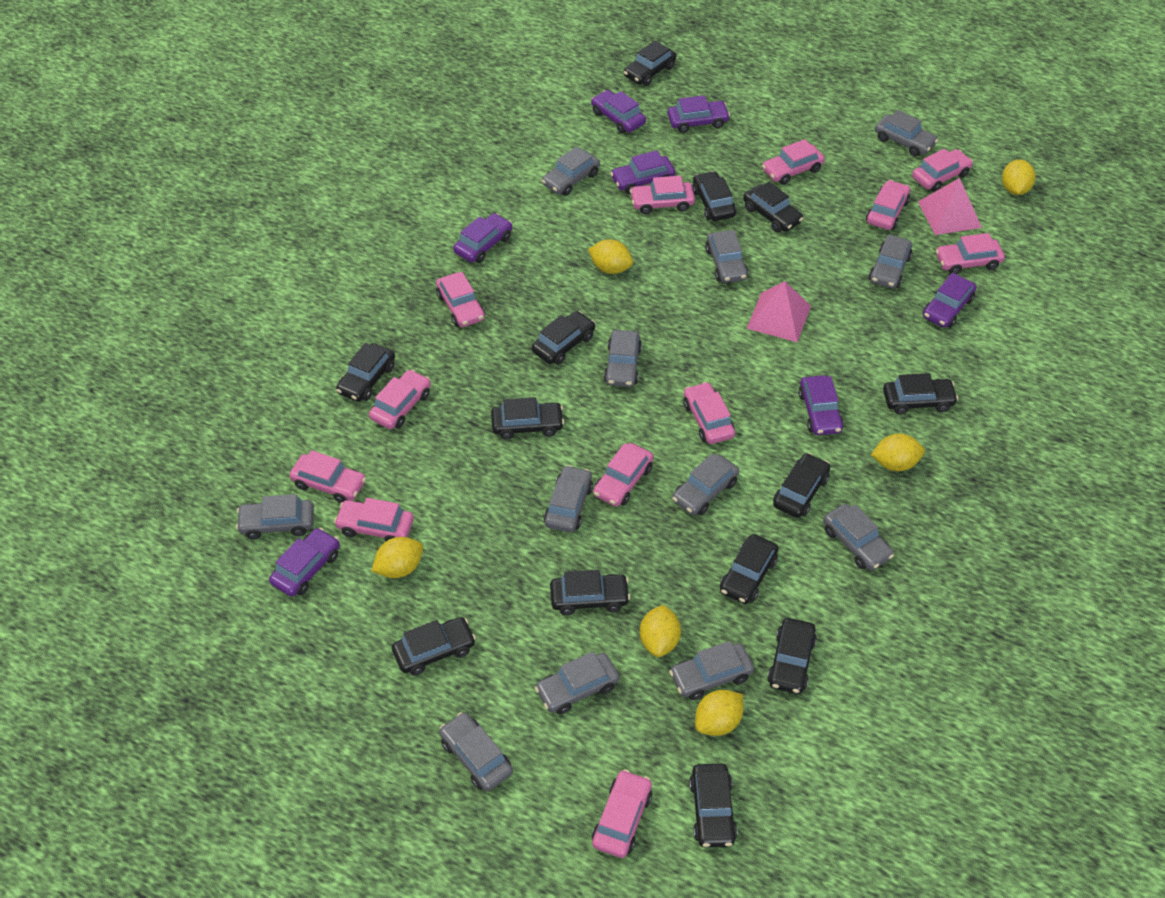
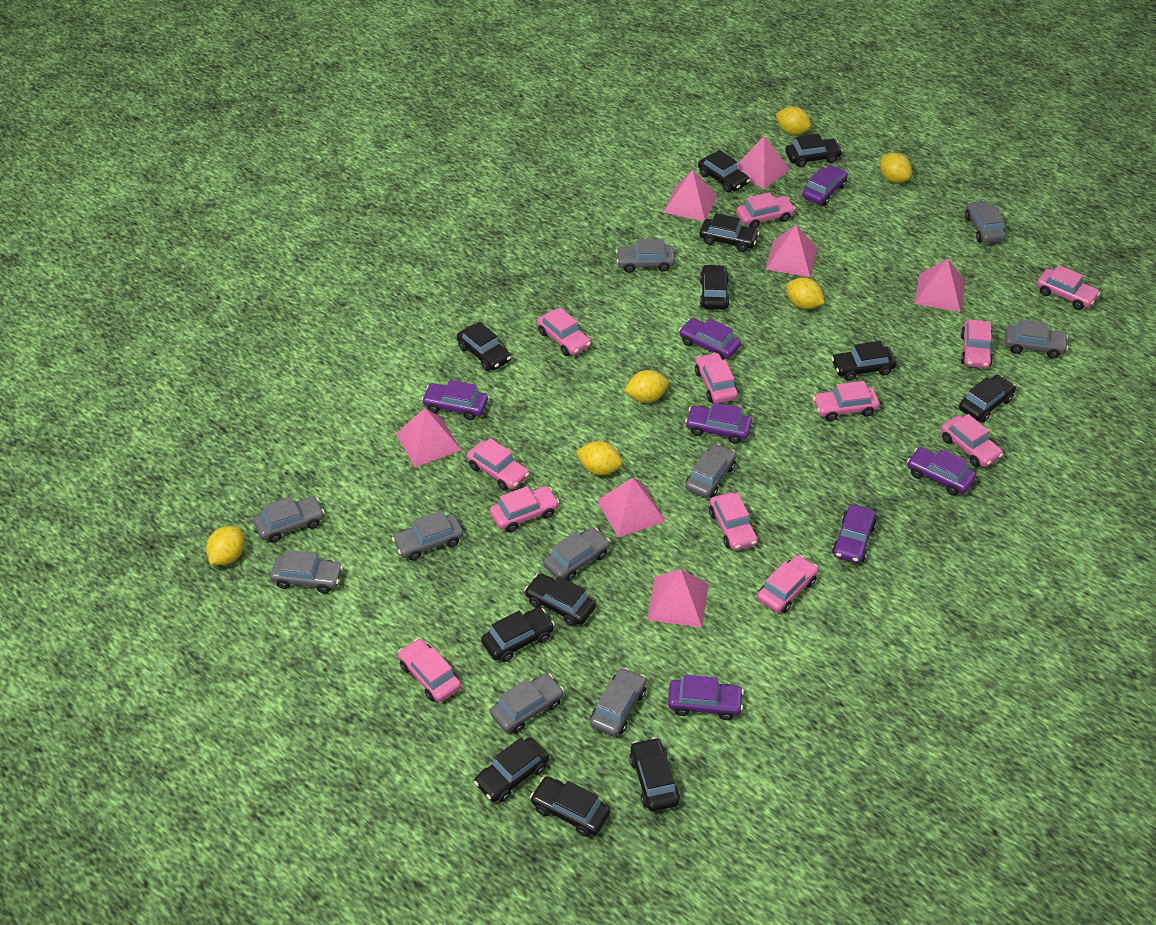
black car: 13 -> 12
grey car: 12 -> 10
pink pyramid: 2 -> 7

